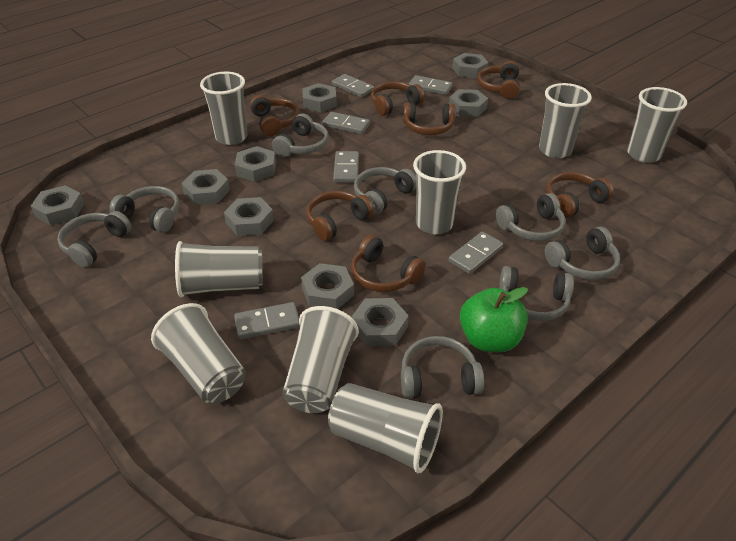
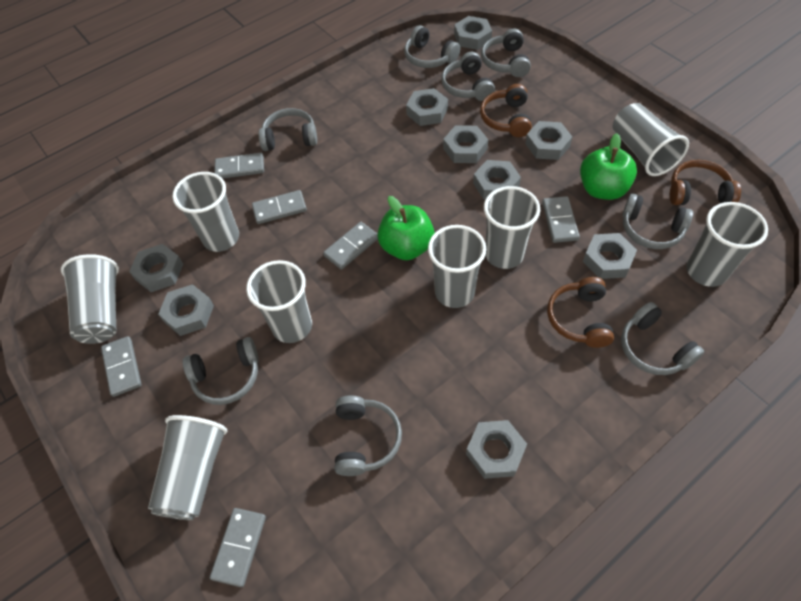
brown headphones: 7 -> 3
green apple: 1 -> 2

